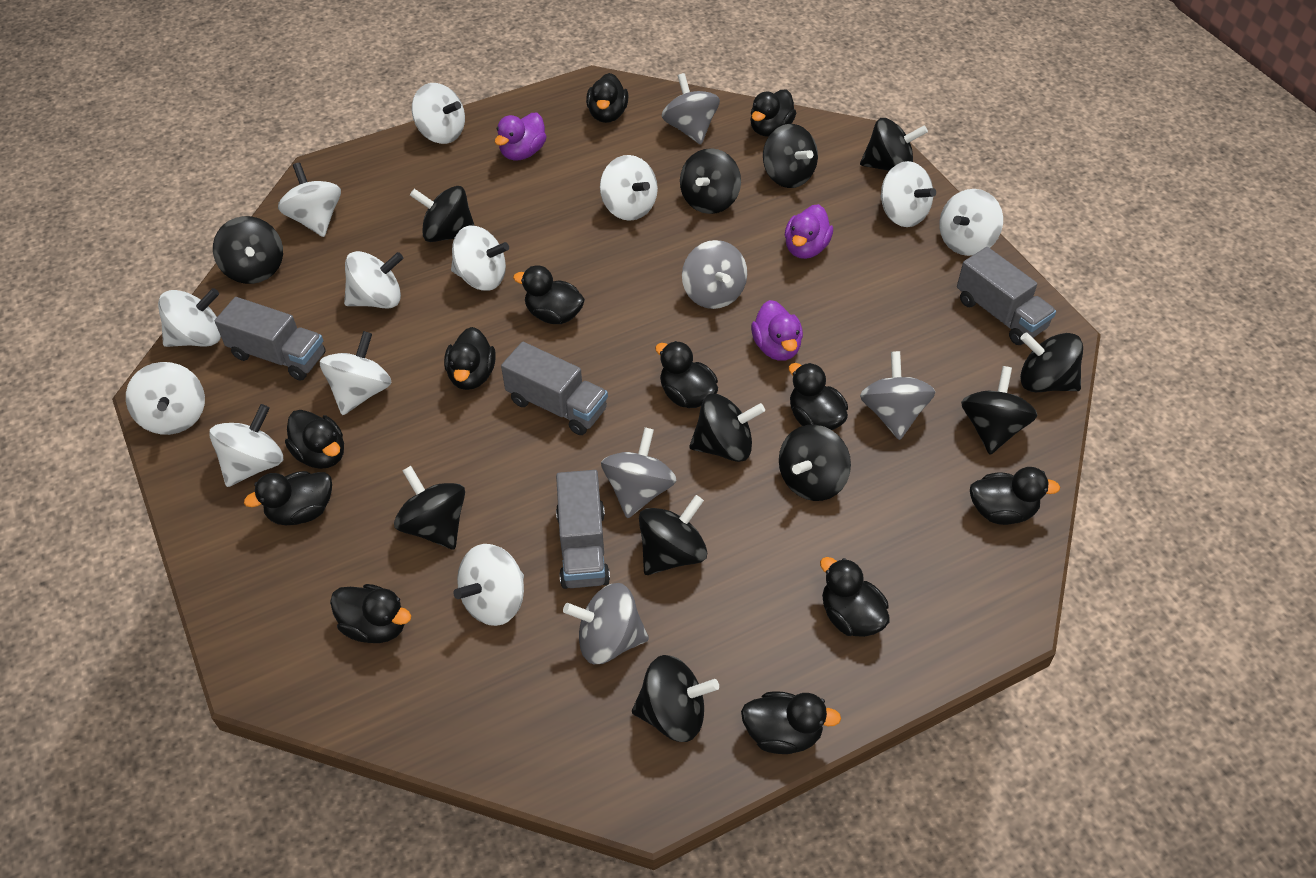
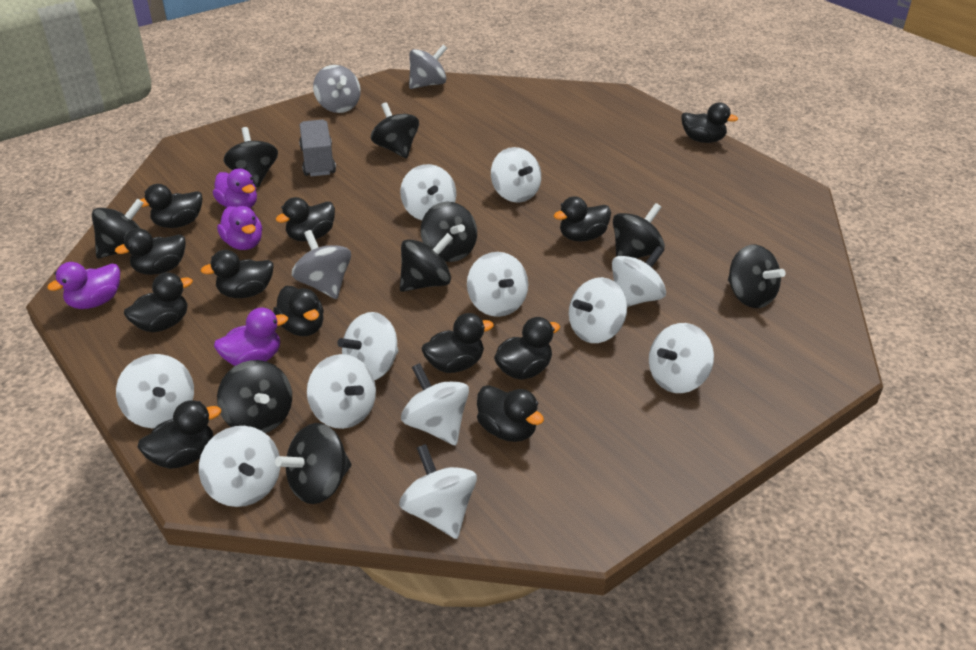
black spinning top: 12 -> 9
grey spinning top: 5 -> 3
grey truck: 4 -> 1
purple duck: 3 -> 4

